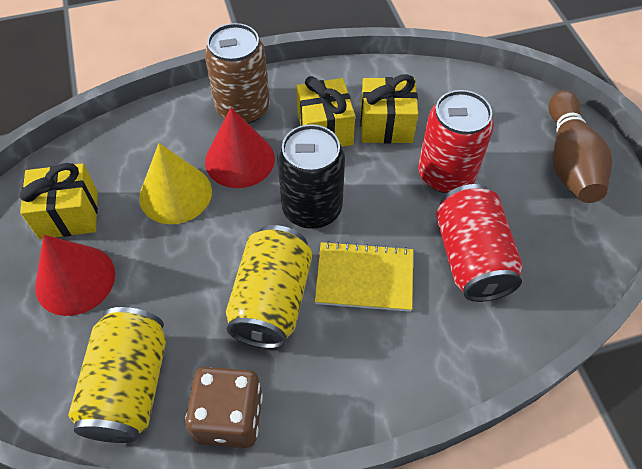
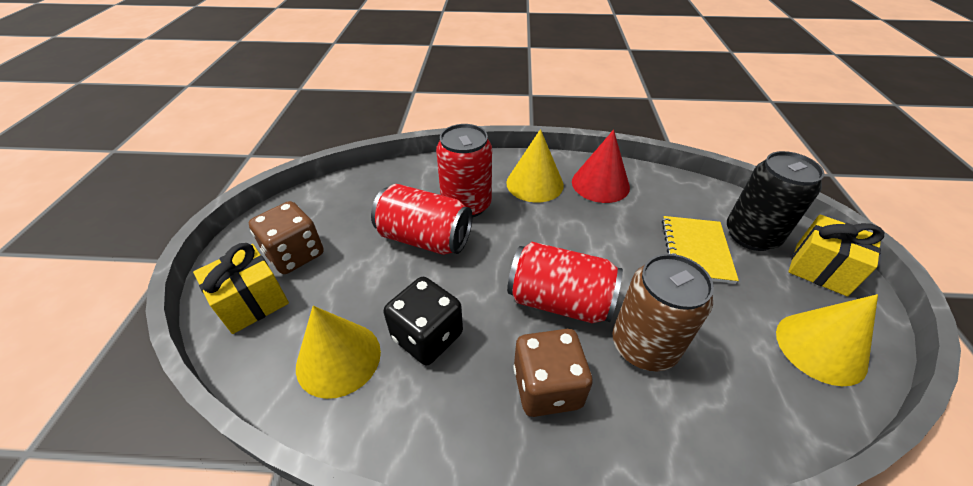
black dice: 0 -> 1
brown bowling pin: 1 -> 0
brown dice: 1 -> 2
red can: 2 -> 3
red cone: 2 -> 1
yellow can: 2 -> 0
yellow cone: 1 -> 3
yellow gift: 3 -> 2

